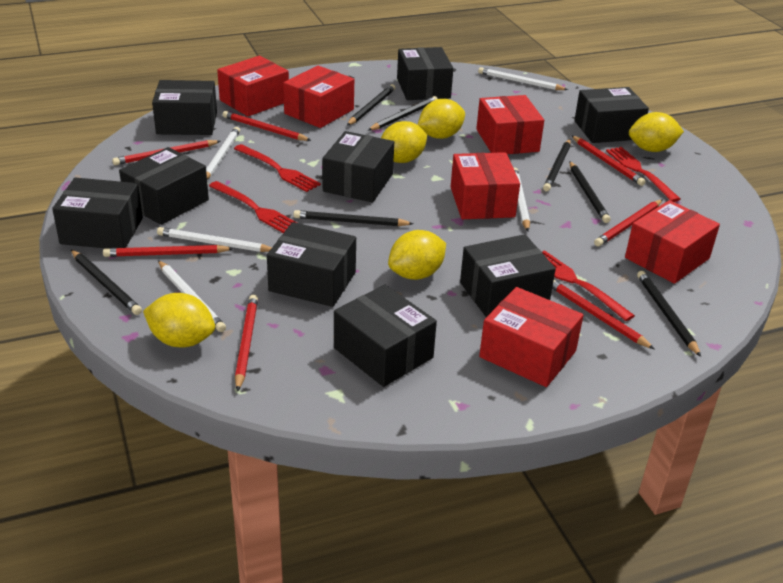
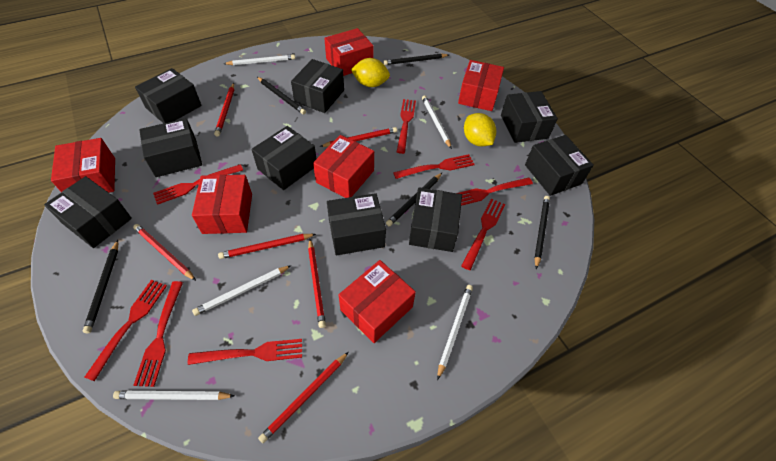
black pencil: 7 -> 5
red fork: 4 -> 8
red pencil: 7 -> 6
yellow lemon: 5 -> 2

